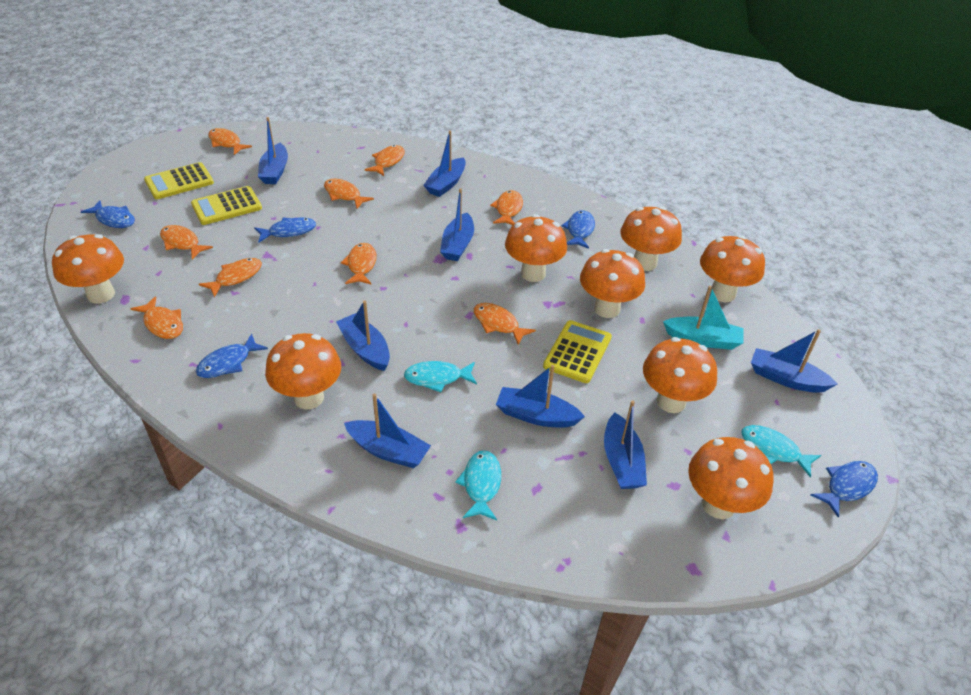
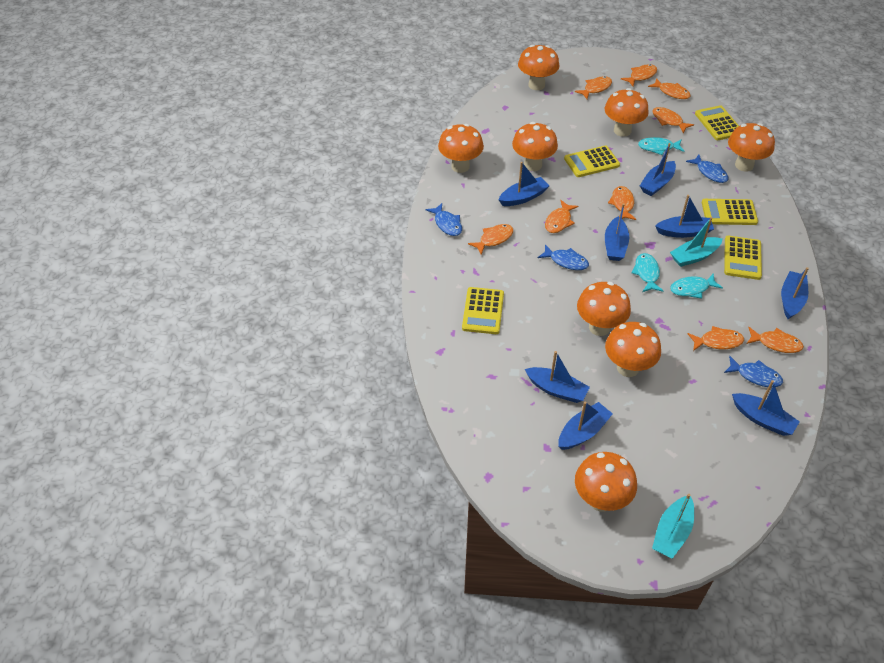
blue fish: 5 -> 4
turquoise boat: 1 -> 2
yellow calculator: 3 -> 5

